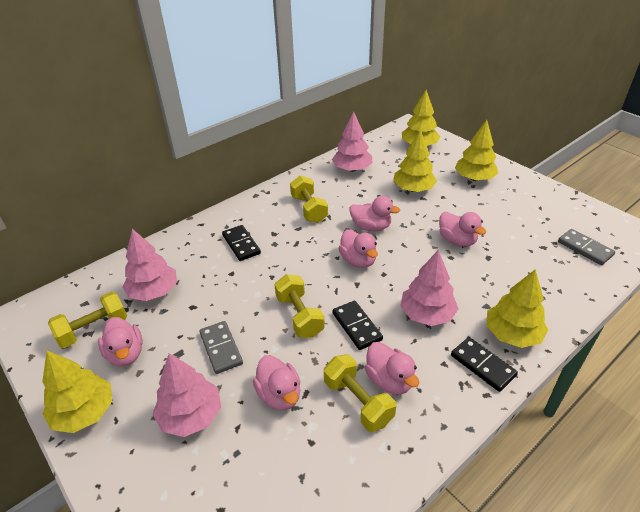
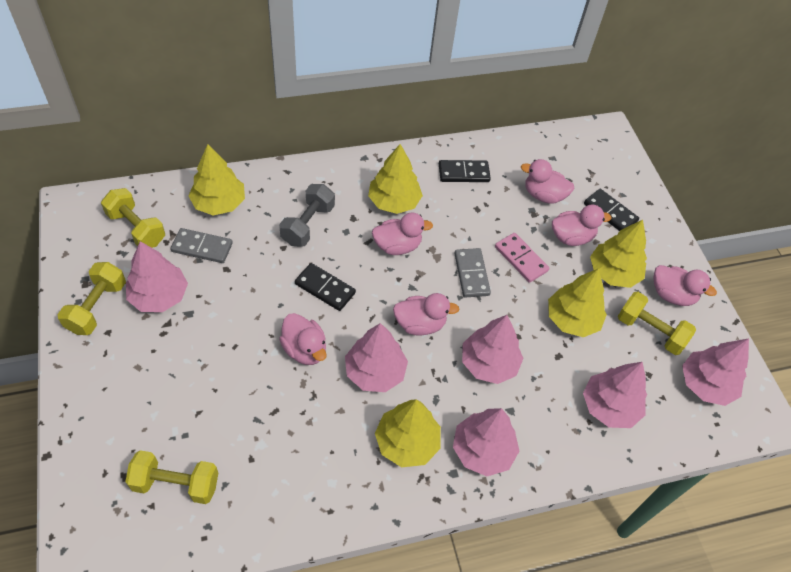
grey dumbbell: 0 -> 1
pink domino: 0 -> 1
pink tree: 4 -> 6

